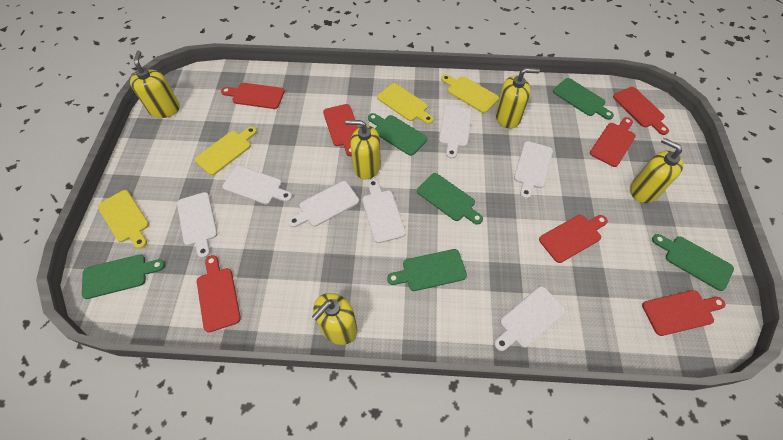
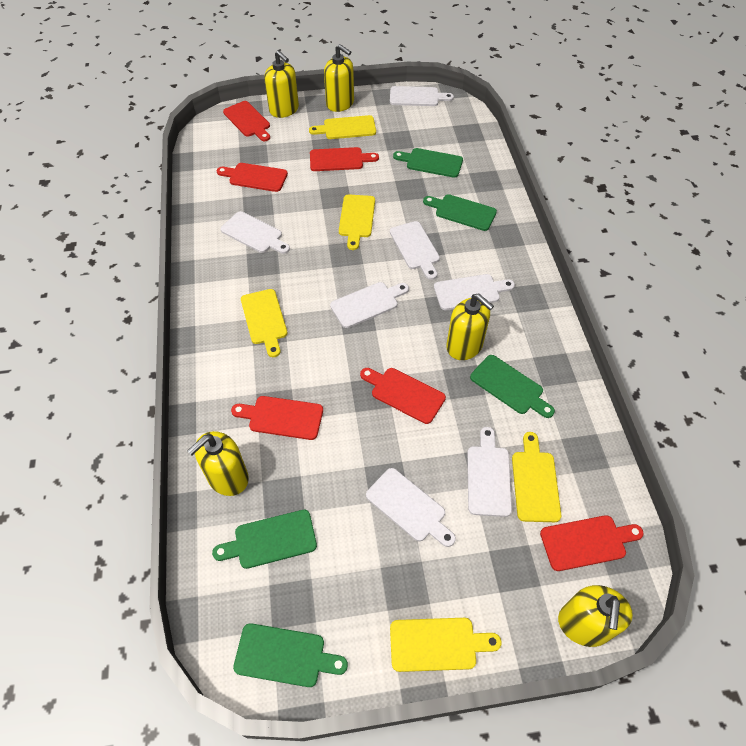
green cutting board: 6 -> 5
red cutting board: 7 -> 6
yellow cutting board: 4 -> 5

